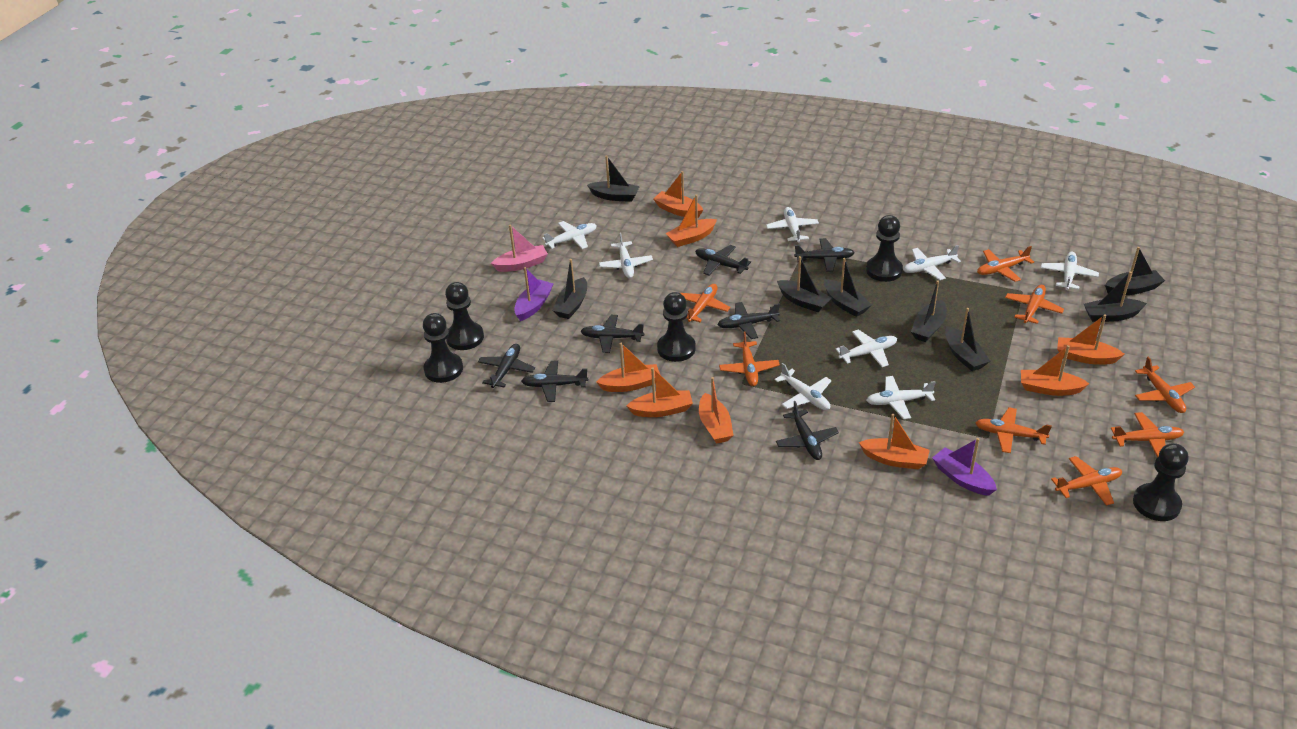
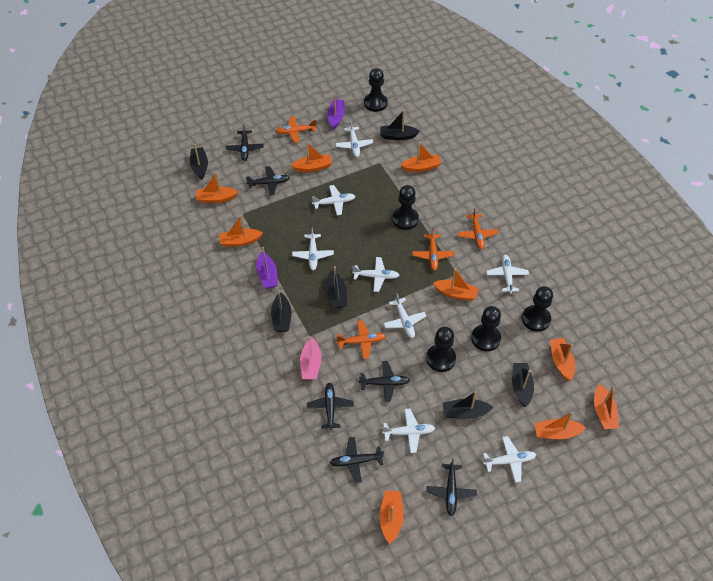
black boat: 8 -> 6
black plane: 7 -> 6
orange boat: 8 -> 9
orange plane: 8 -> 4

